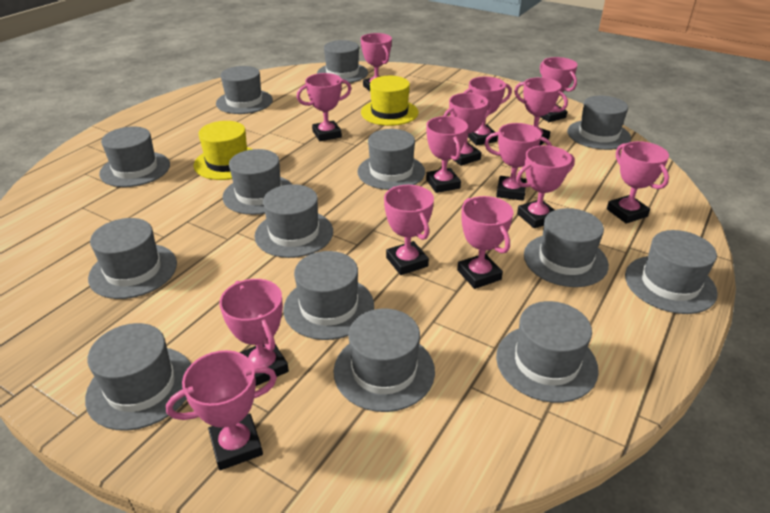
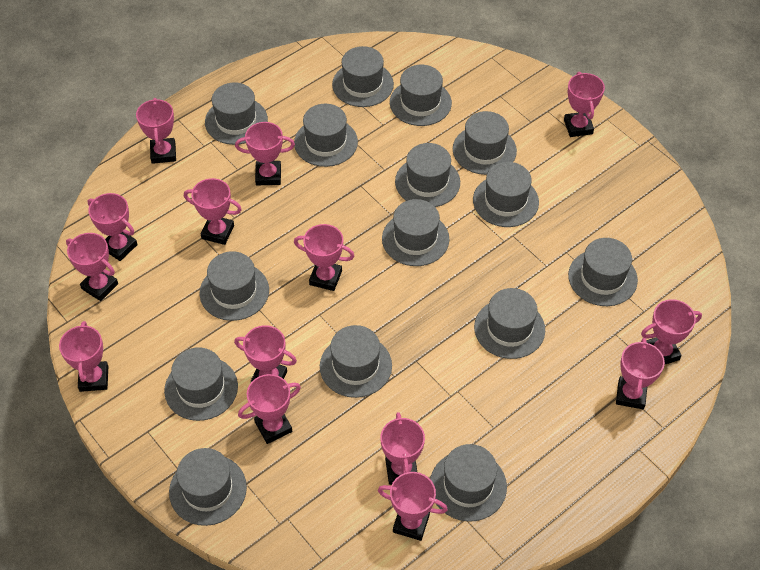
grey hat: 14 -> 15
yellow hat: 2 -> 0

